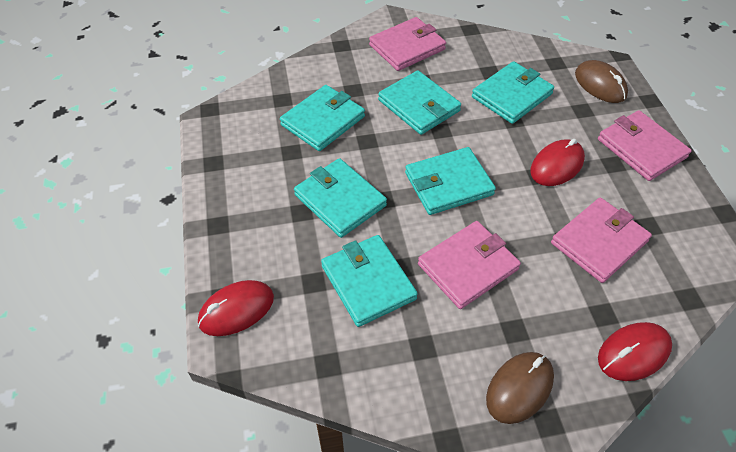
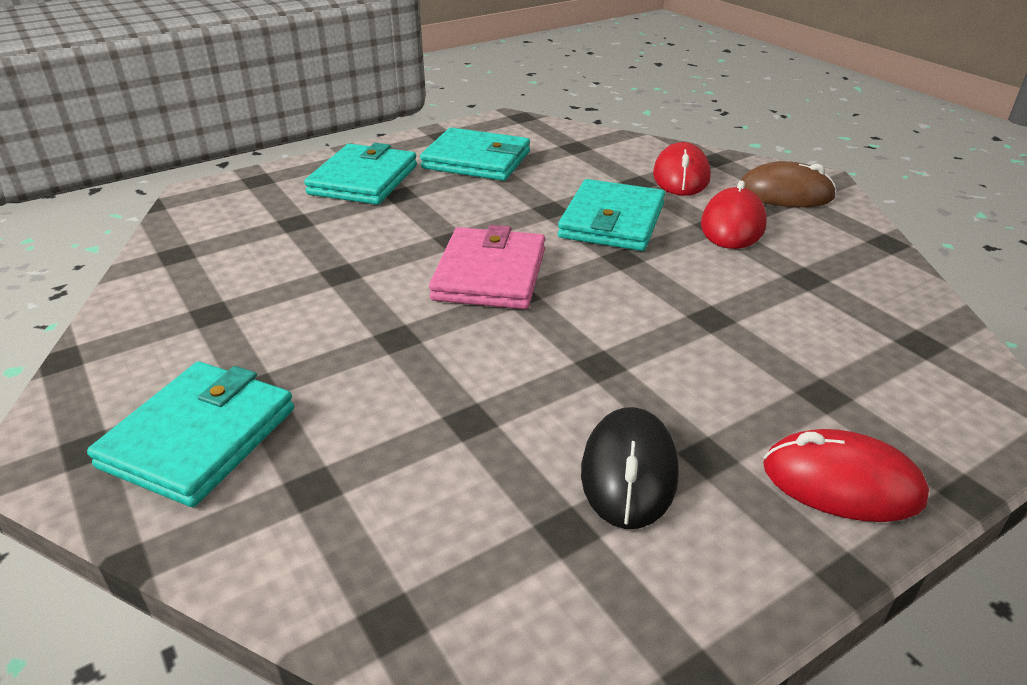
black mouse: 0 -> 1
brown mouse: 2 -> 1
pink wallet: 4 -> 1
turquoise wallet: 6 -> 4

